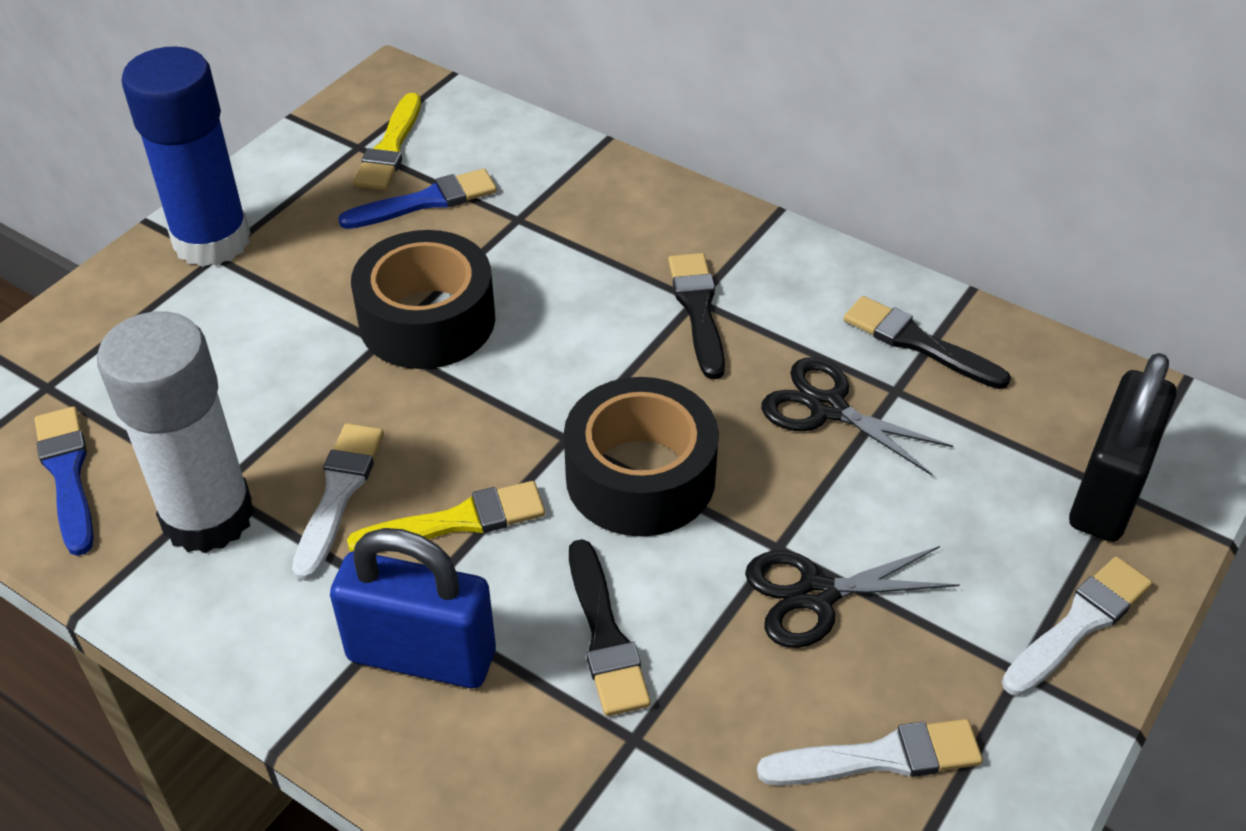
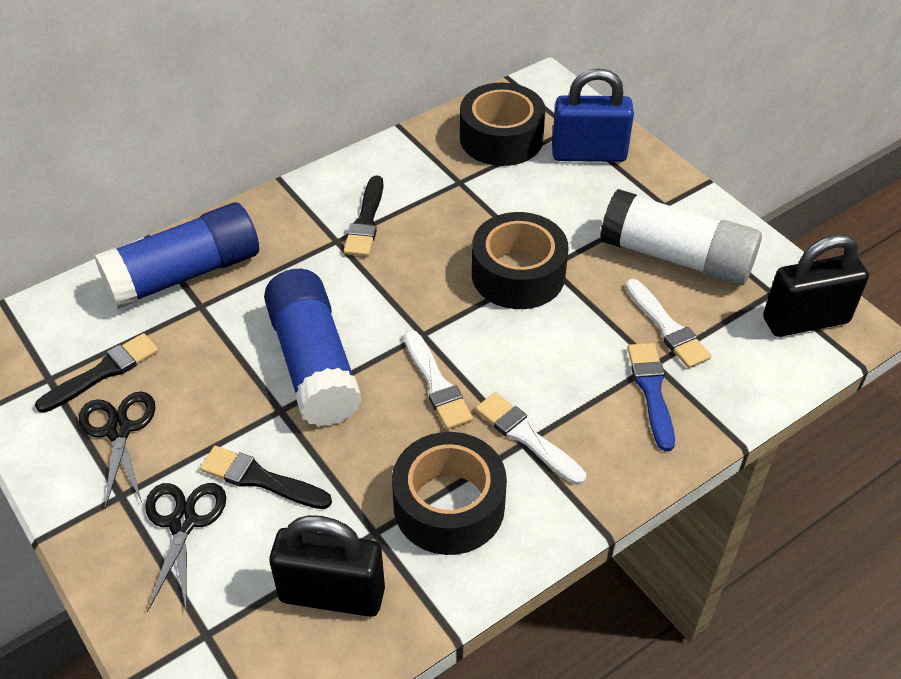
black padlock: 1 -> 2
black tape: 2 -> 3
blue brush: 2 -> 1
blue glue stick: 1 -> 2
yellow brush: 2 -> 0

